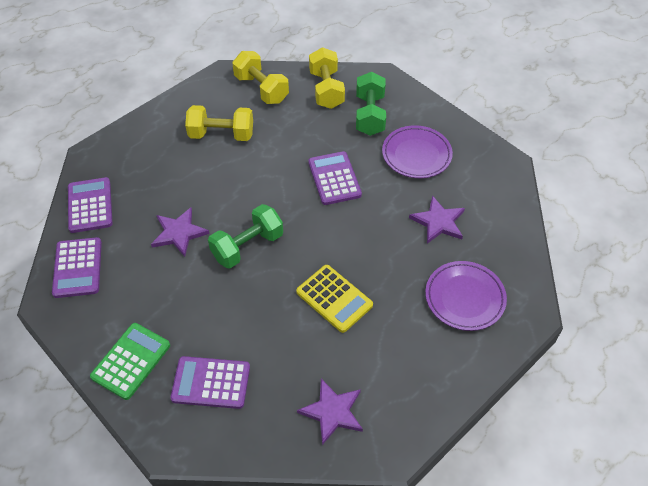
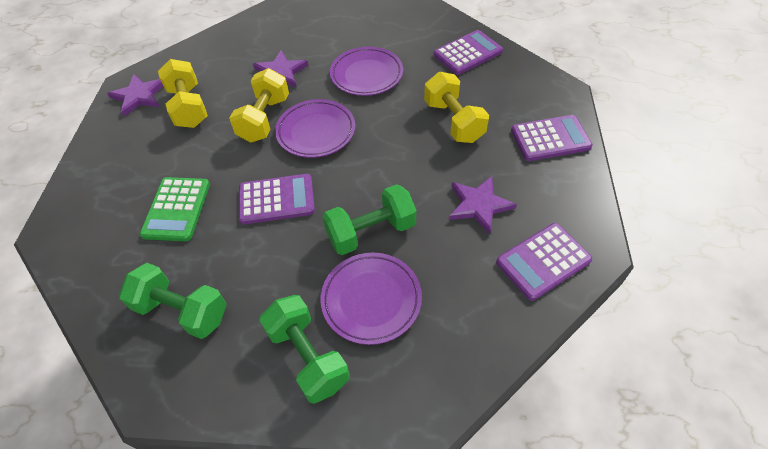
green dumbbell: 2 -> 3
purple plate: 2 -> 3
yellow calculator: 1 -> 0

